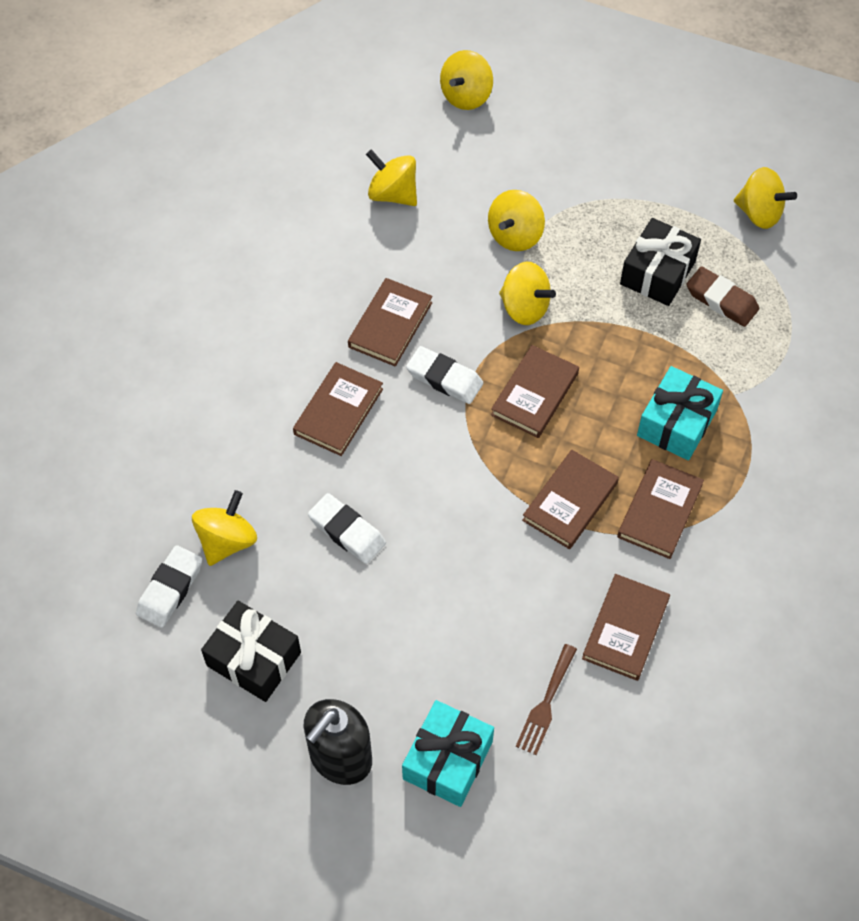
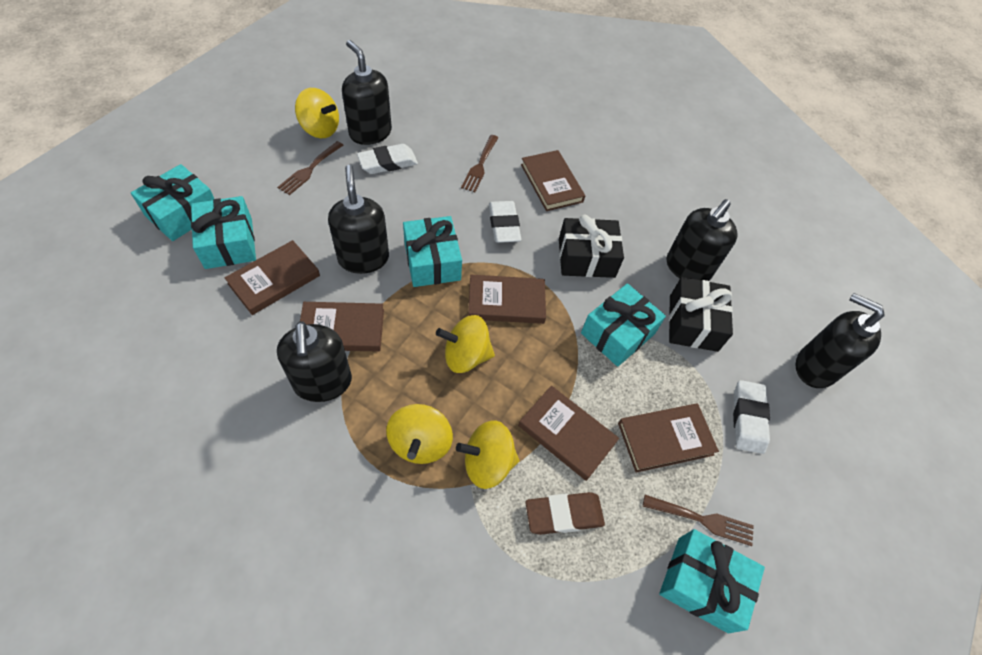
black soap dispenser: 1 -> 5
brown fork: 1 -> 3
turquoise gift: 2 -> 5
yellow spinning top: 6 -> 4

